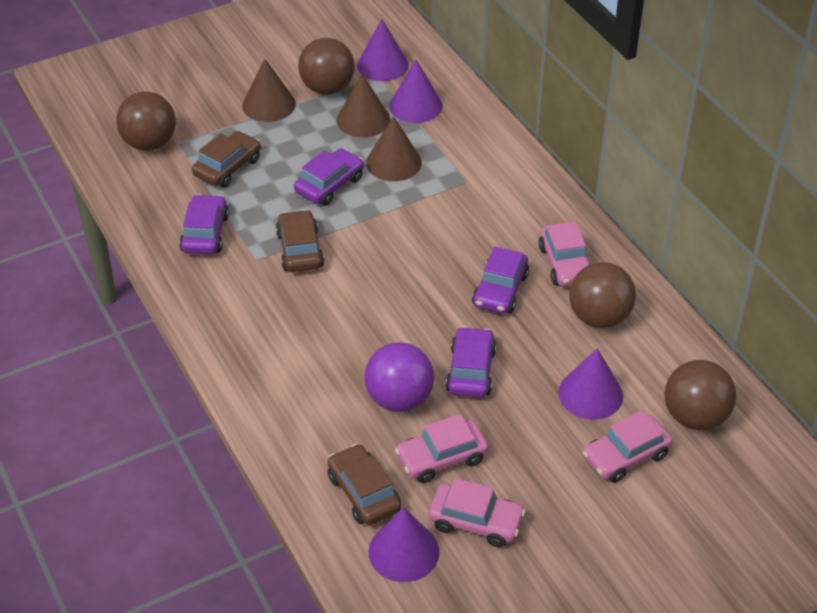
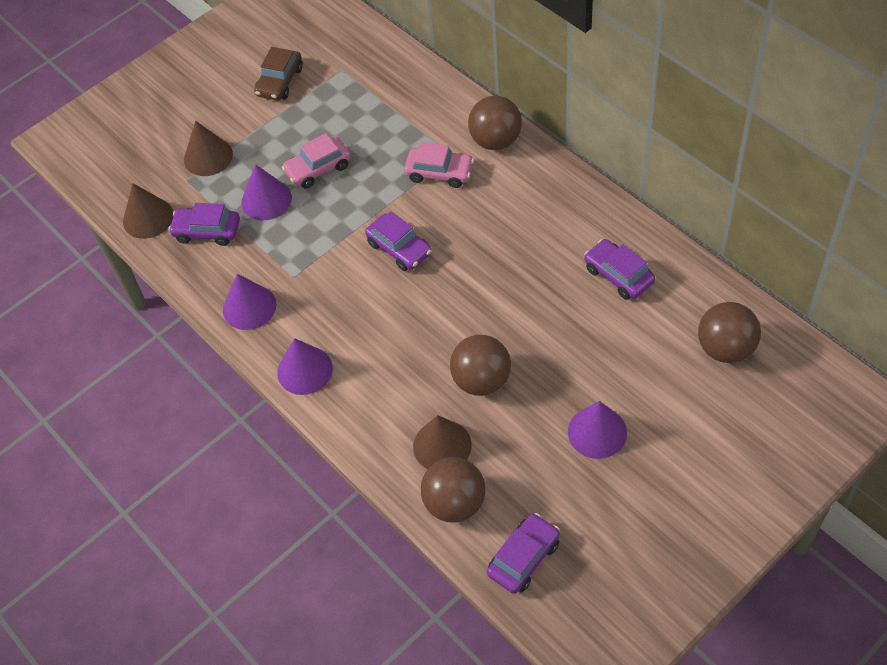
brown car: 3 -> 1
pink car: 4 -> 2
purple ball: 1 -> 0

